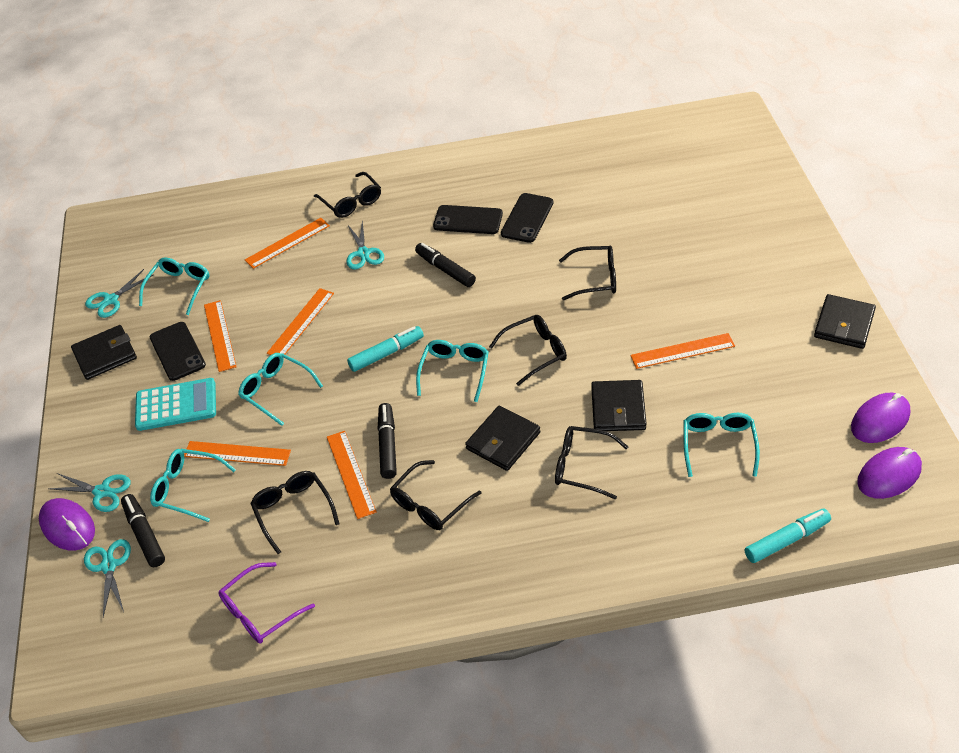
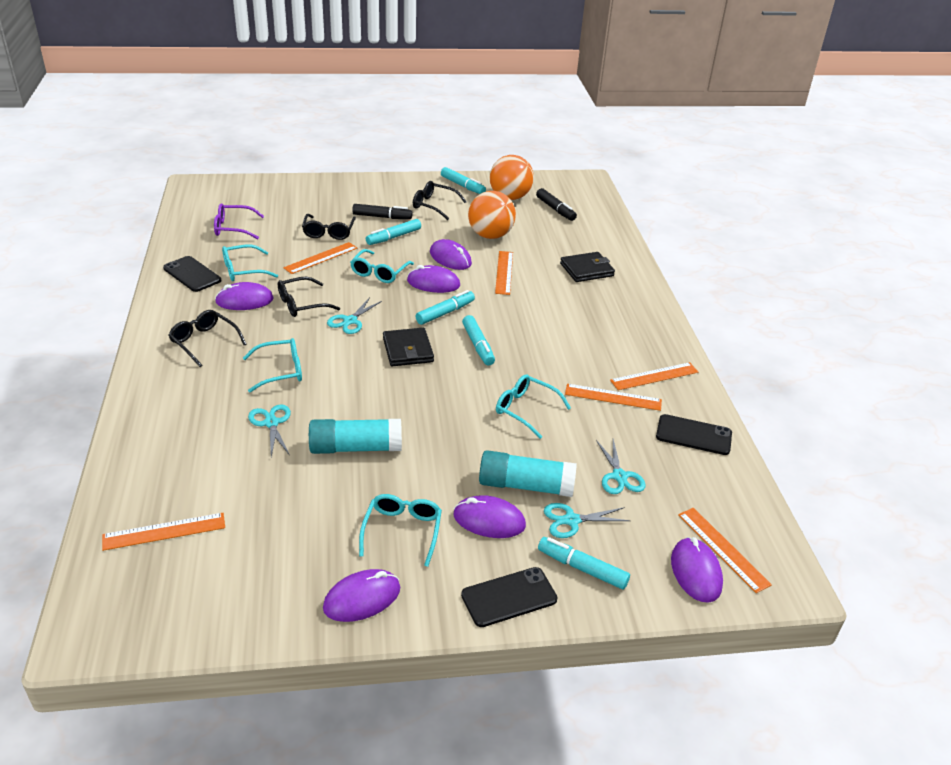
black glasses: 6 -> 4
black marker: 3 -> 2
black wallet: 4 -> 2
orange ball: 0 -> 2
purple mouse: 3 -> 6
turquoise calculator: 1 -> 0
turquoise glue stick: 0 -> 2
turquoise marker: 2 -> 5

